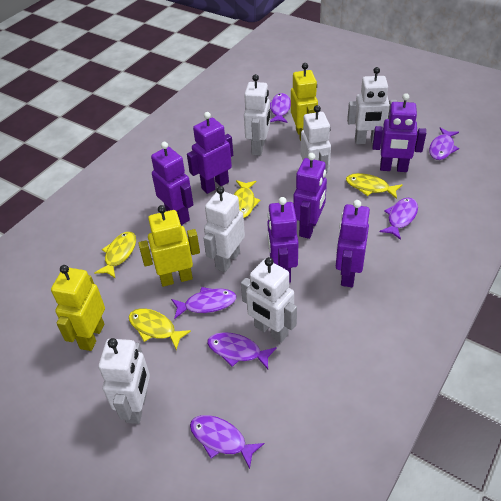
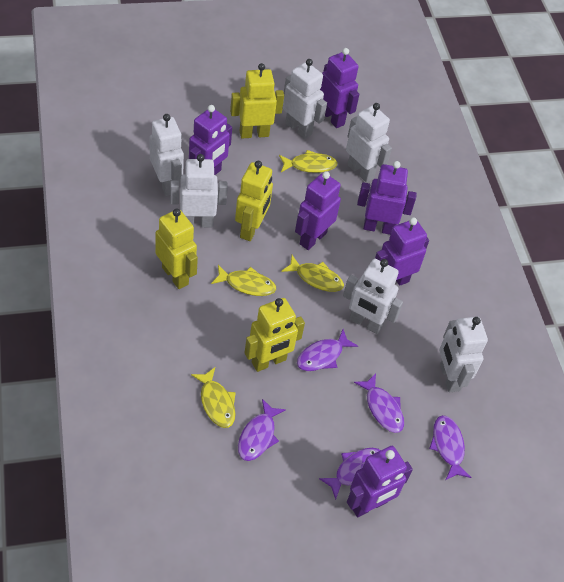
purple fish: 6 -> 5
yellow robot: 3 -> 4

